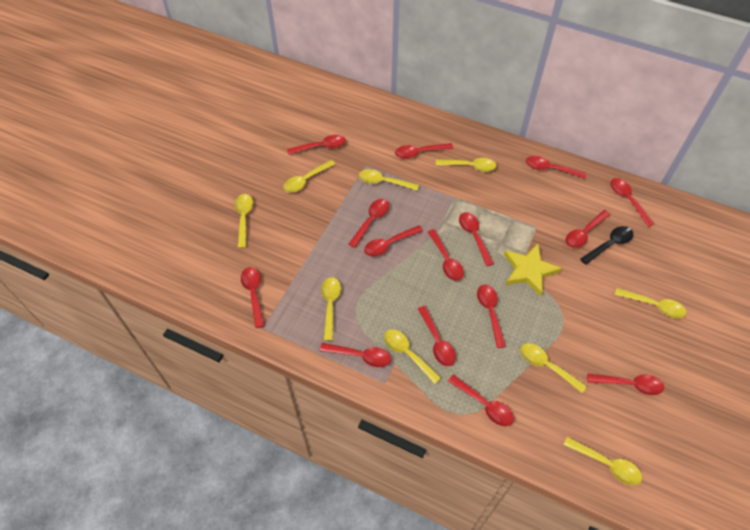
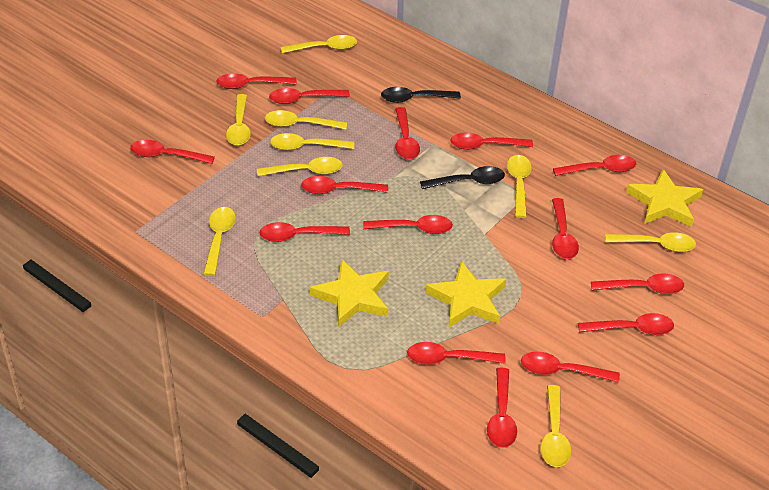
black spoon: 1 -> 2
yellow star: 1 -> 3

